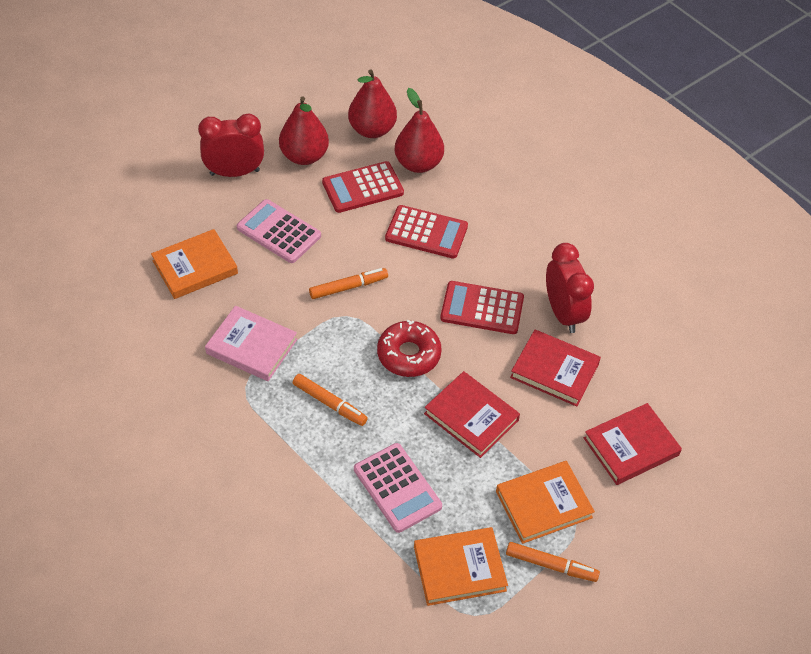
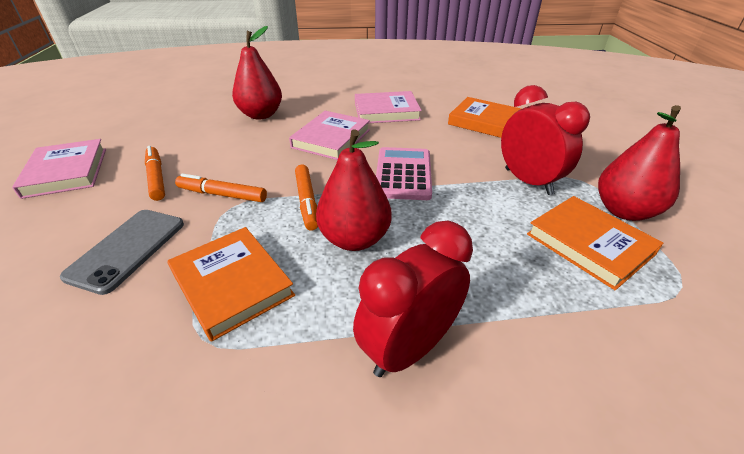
grey phone: 0 -> 1
pink book: 1 -> 3
pink calculator: 2 -> 1
red book: 3 -> 0
red calculator: 3 -> 0
red donut: 1 -> 0

